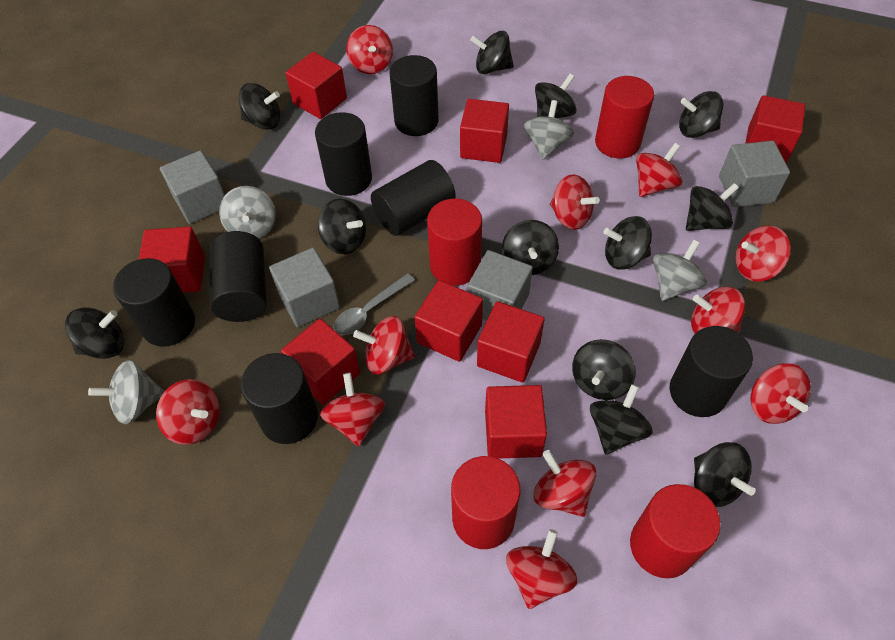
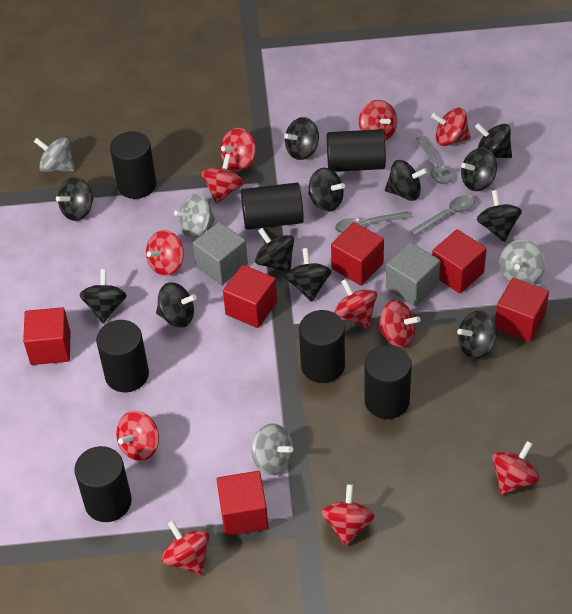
grey cube: 4 -> 2
grey spoon: 1 -> 3
red cube: 8 -> 6
red cylinder: 4 -> 0

